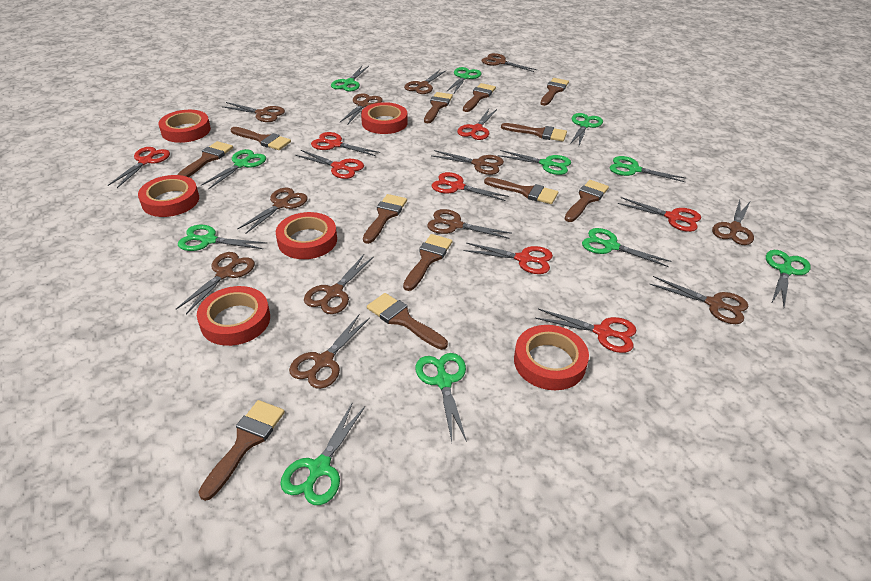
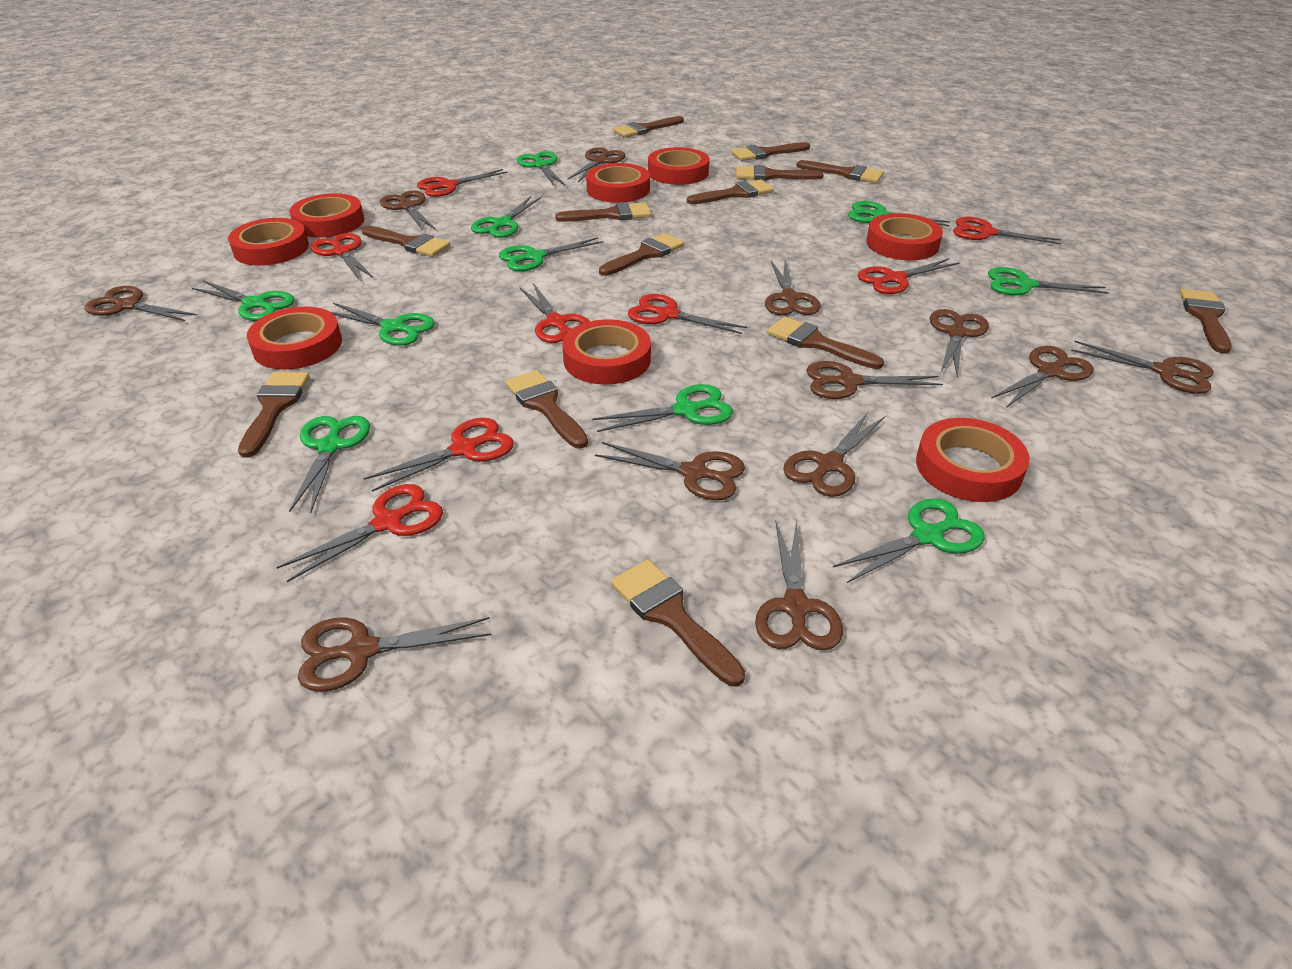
brown brush: 12 -> 13
green scissors: 11 -> 10
red tape: 6 -> 8

